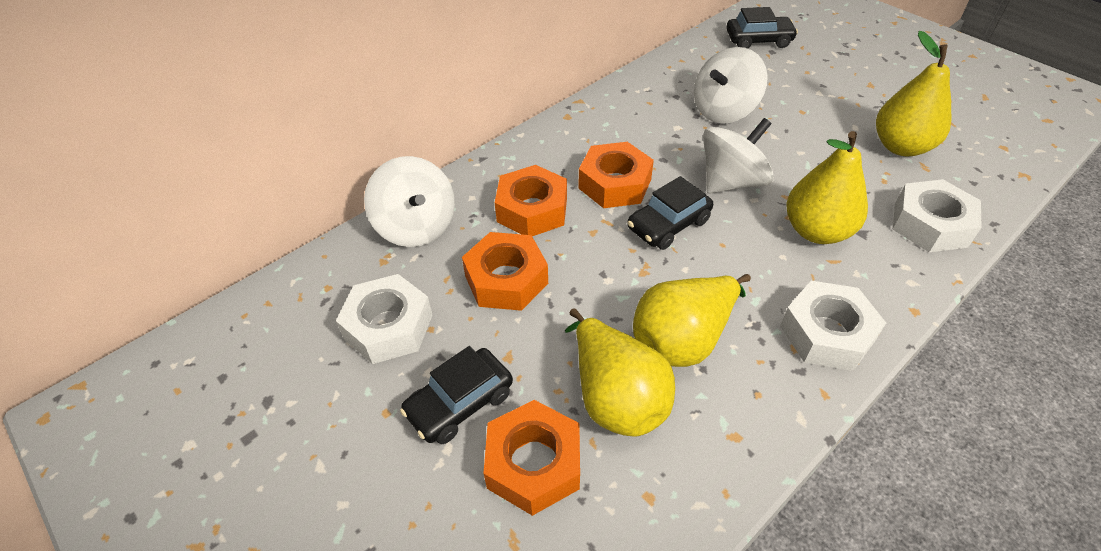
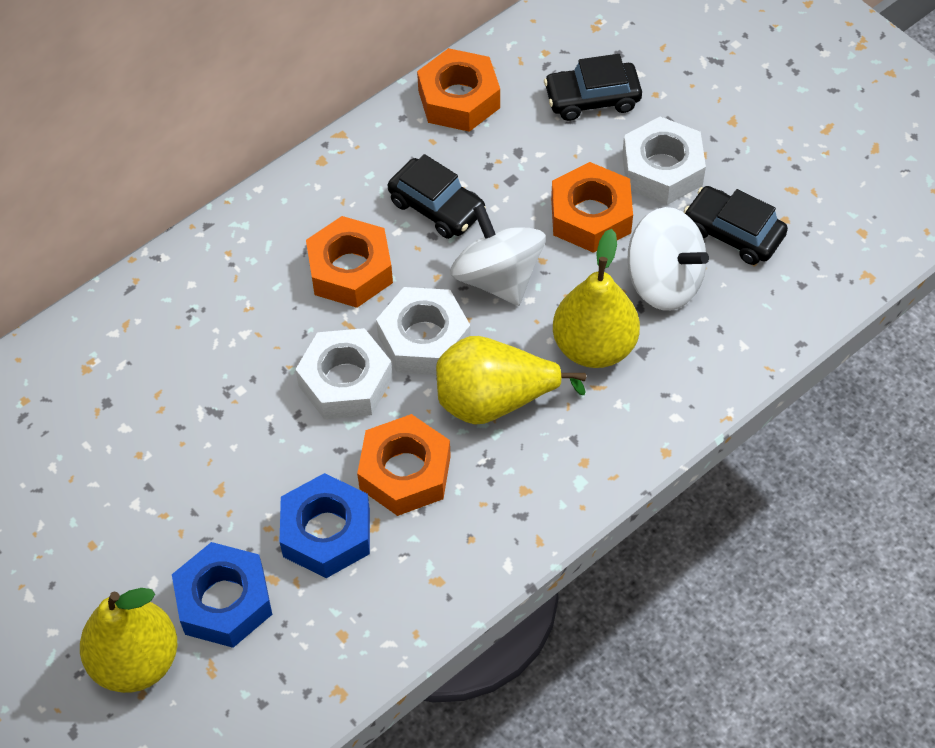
blue nut: 0 -> 2
white spinning top: 3 -> 2
yellow pear: 4 -> 3

